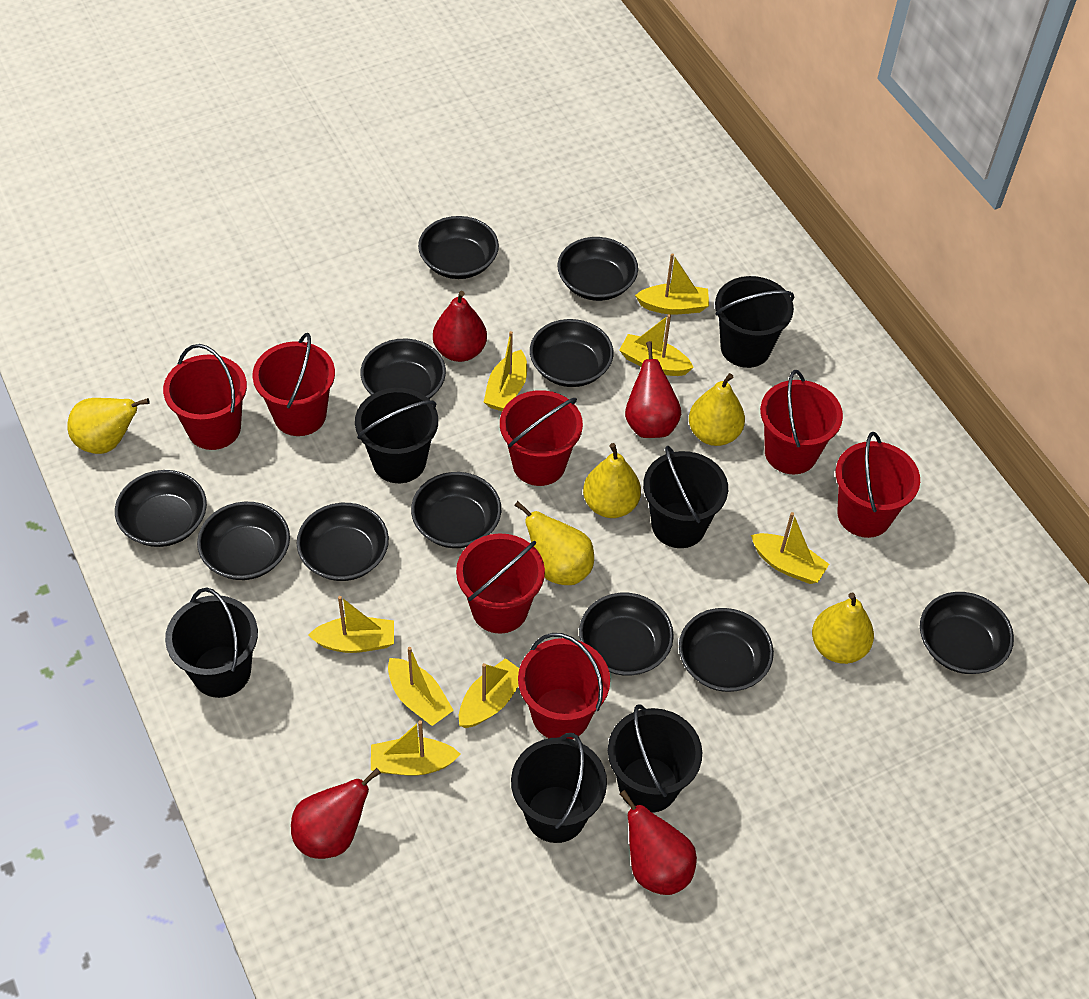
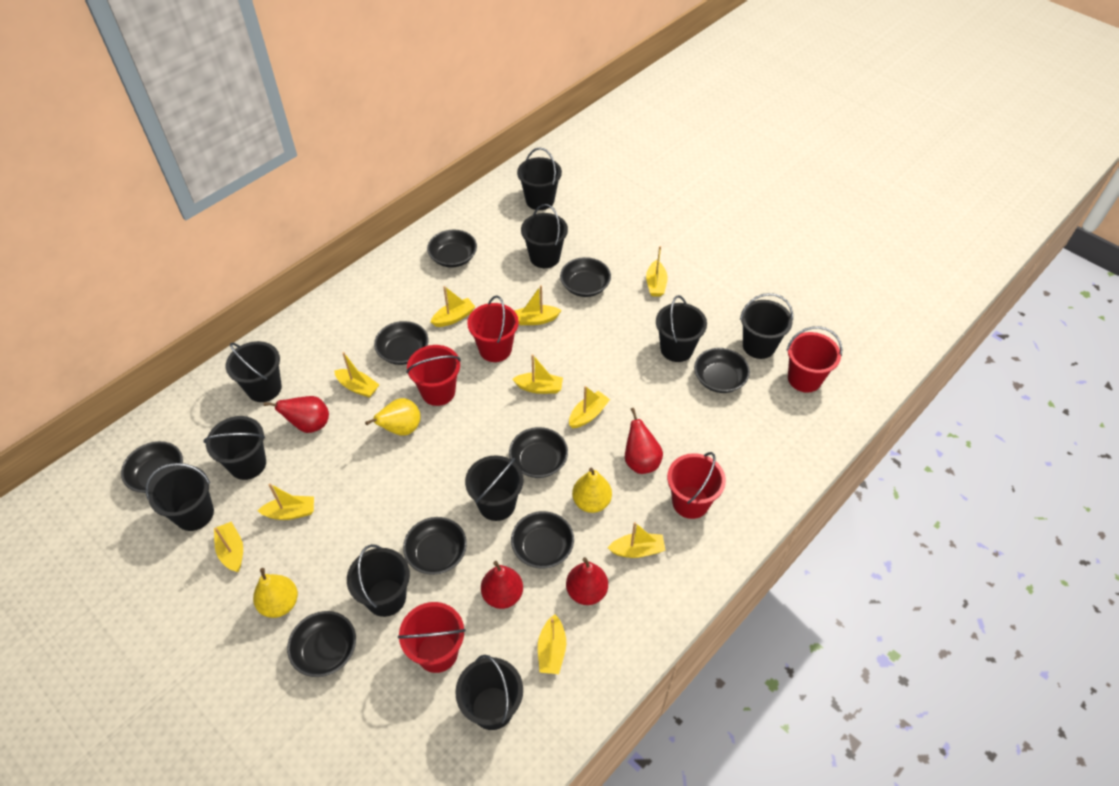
black bowl: 11 -> 9
black bucket: 6 -> 10
red bucket: 7 -> 5
yellow boat: 8 -> 10
yellow pear: 5 -> 3

